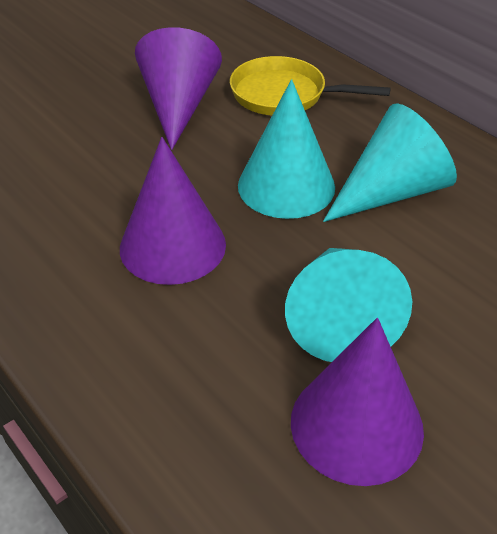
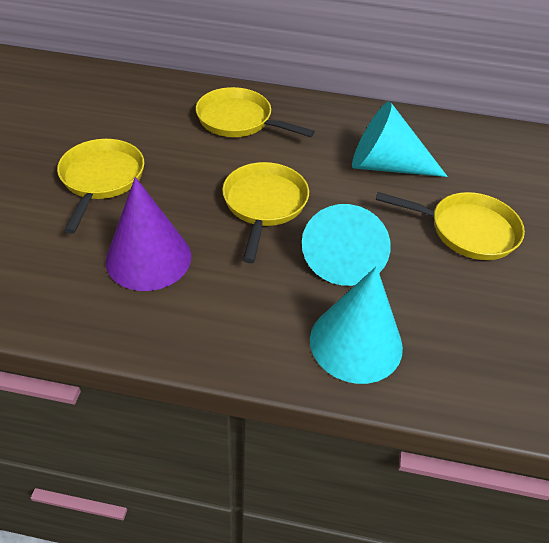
purple cone: 3 -> 1
yellow pan: 1 -> 4

